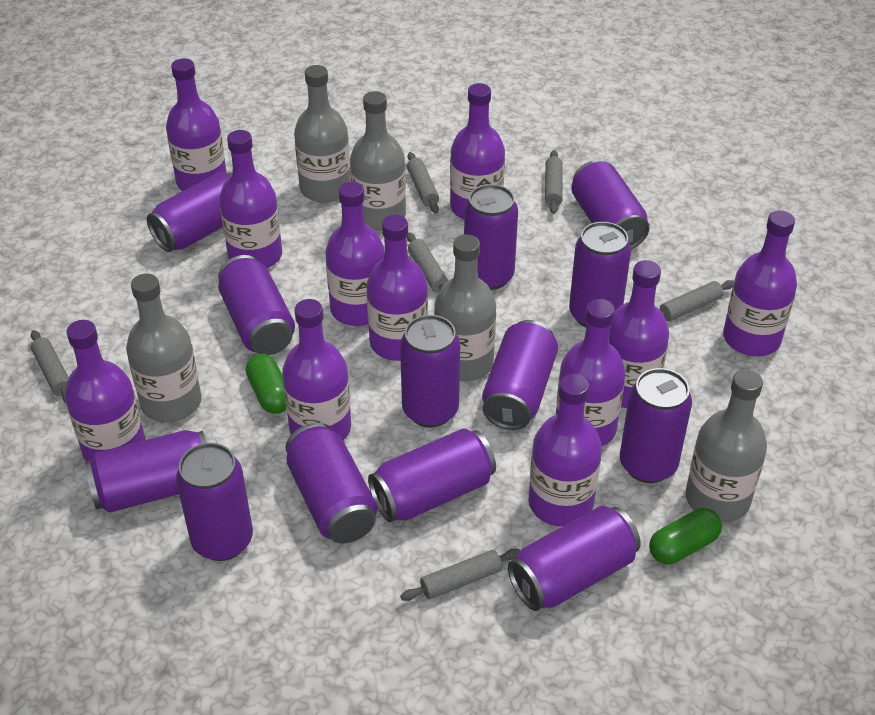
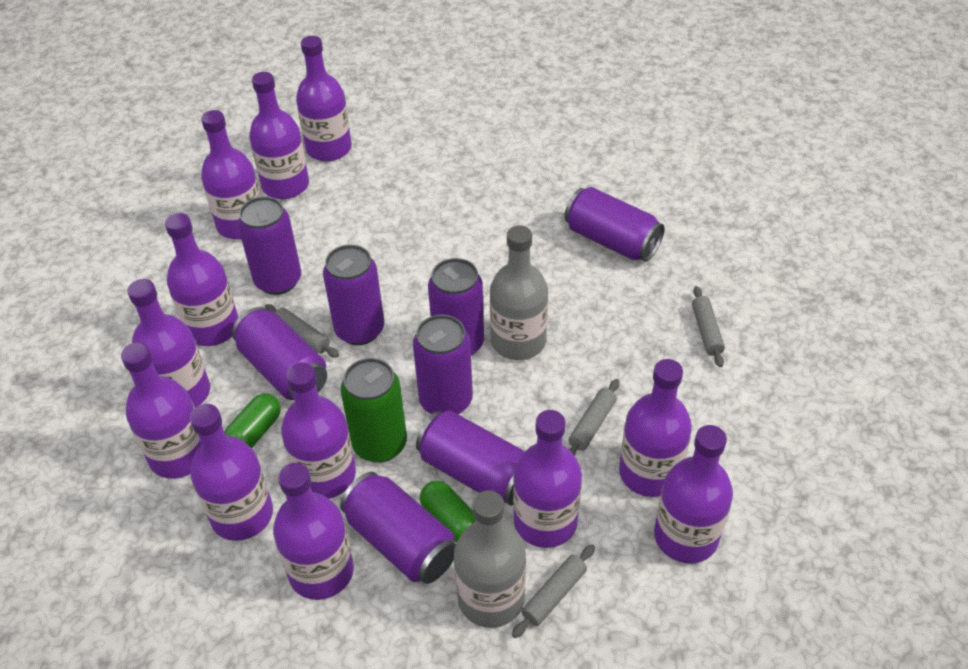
green can: 0 -> 1
grey bottle: 5 -> 2
grey rolling pin: 6 -> 4
purple bottle: 11 -> 12
purple can: 13 -> 8

